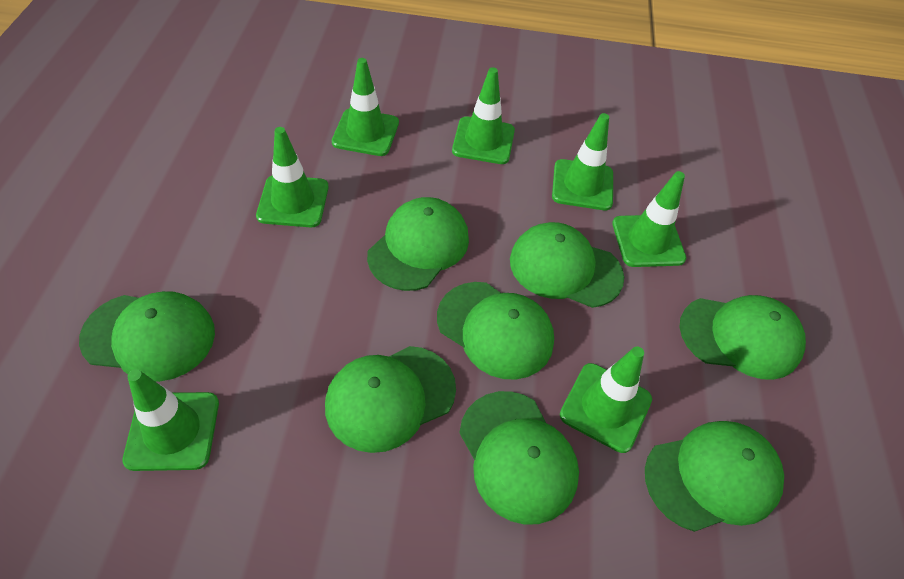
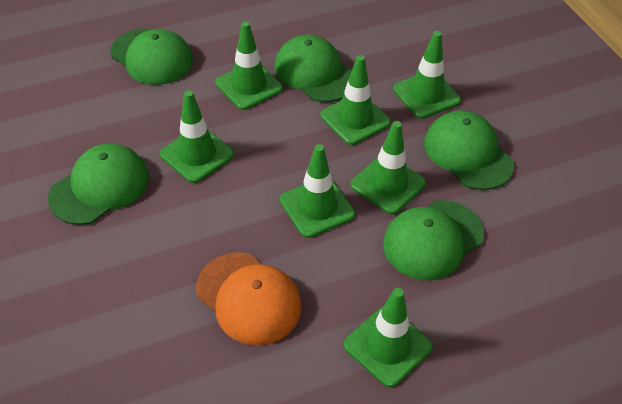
green cap: 8 -> 5
orange cap: 0 -> 1

